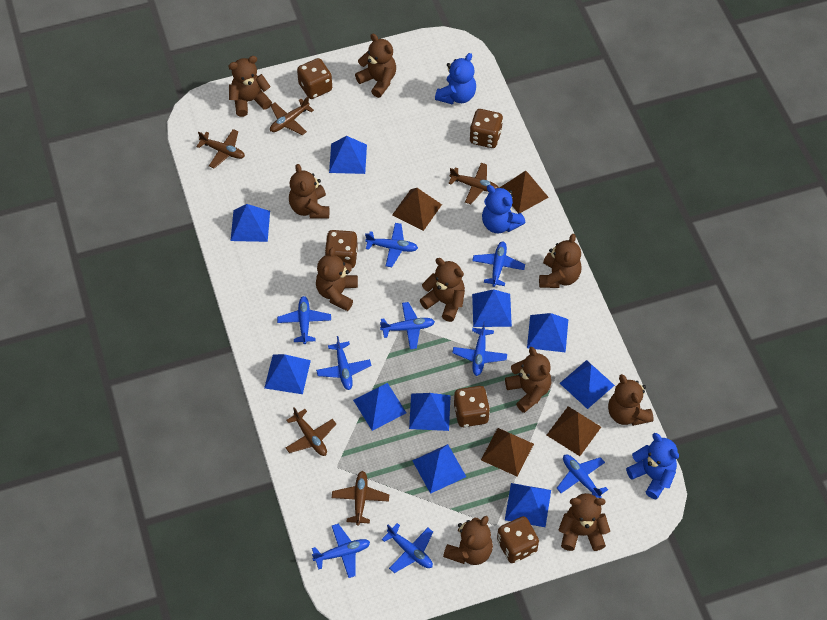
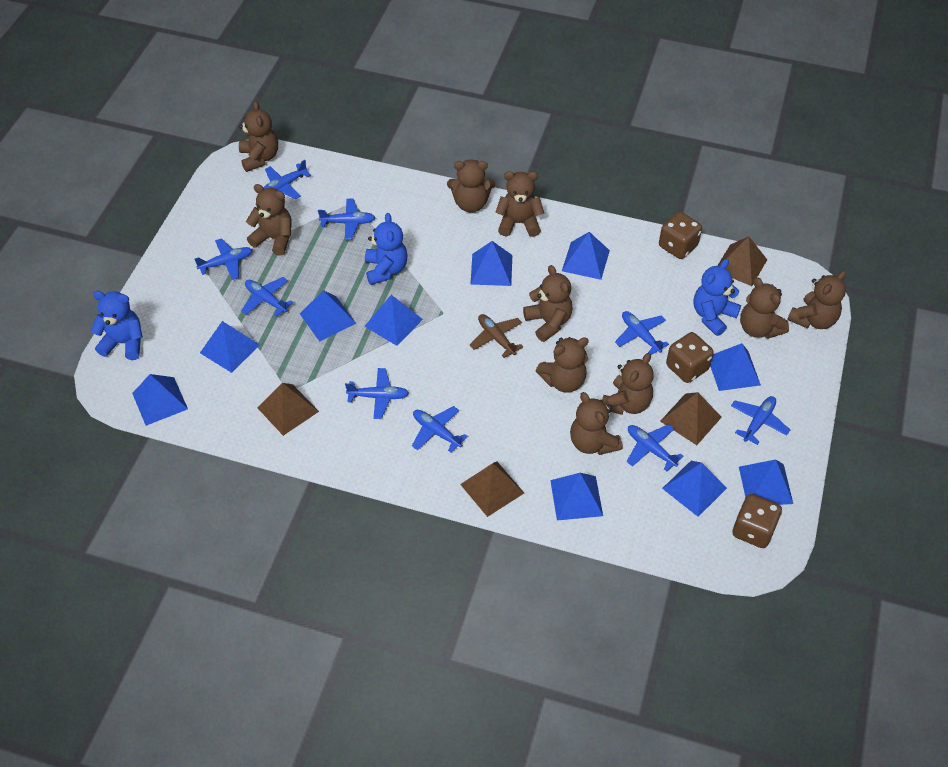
brown dice: 5 -> 3
brown plane: 5 -> 1

